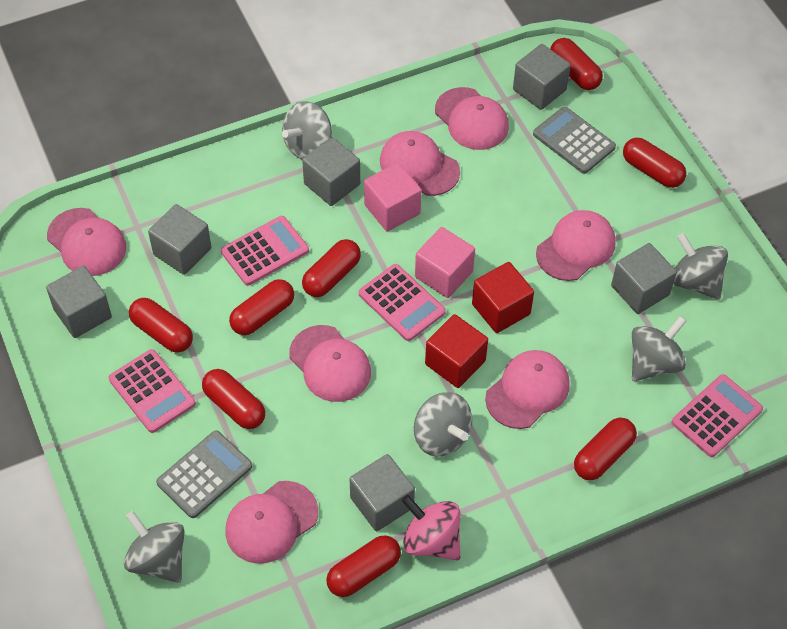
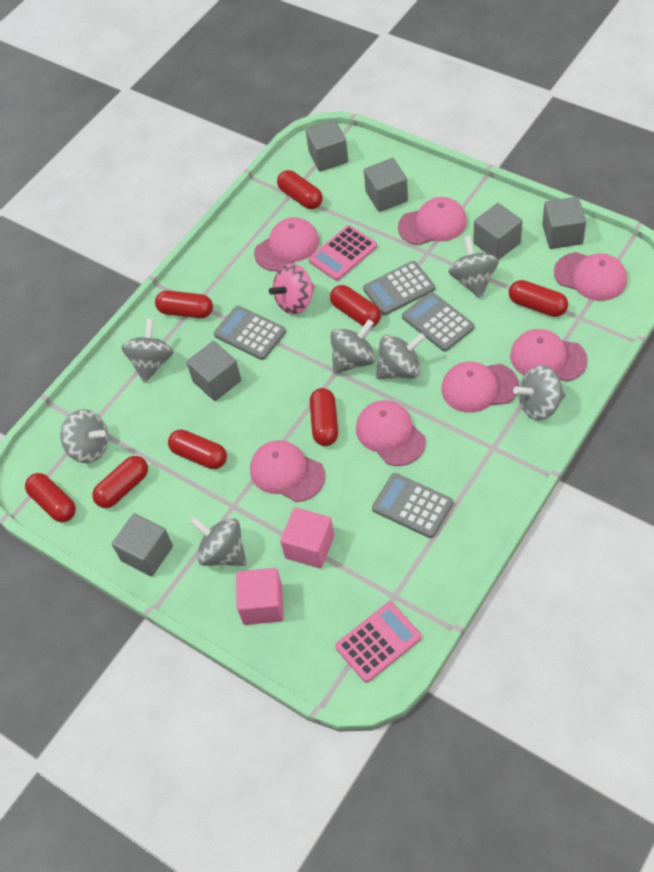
grey calculator: 2 -> 4
grey spinning top: 5 -> 7
pink calculator: 4 -> 2
red cube: 2 -> 0

